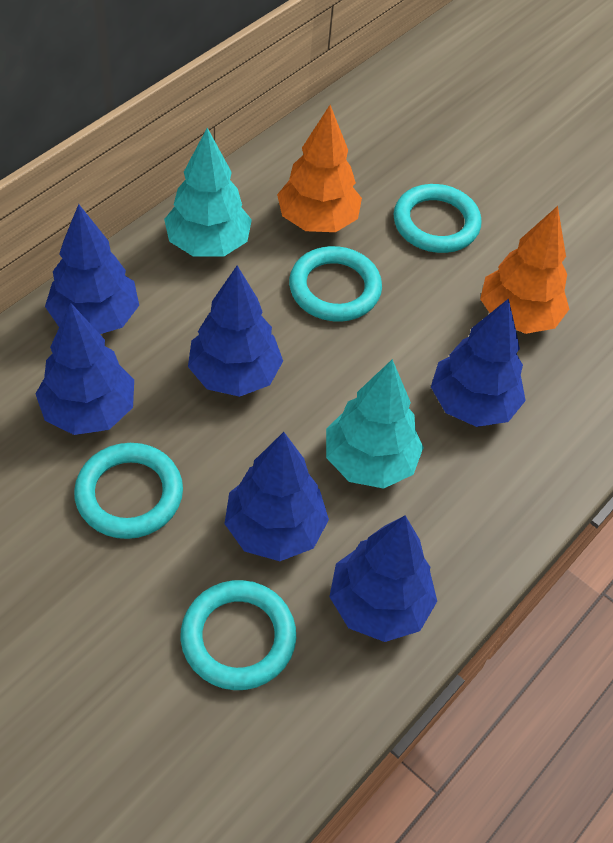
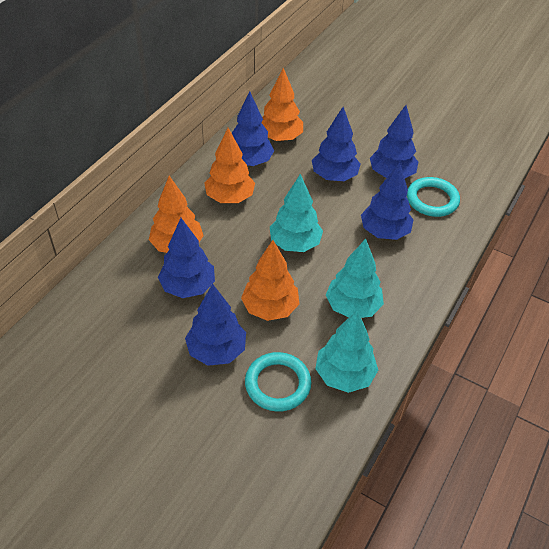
orange tree: 2 -> 4
turquoise ring: 4 -> 2
turquoise tree: 2 -> 3

